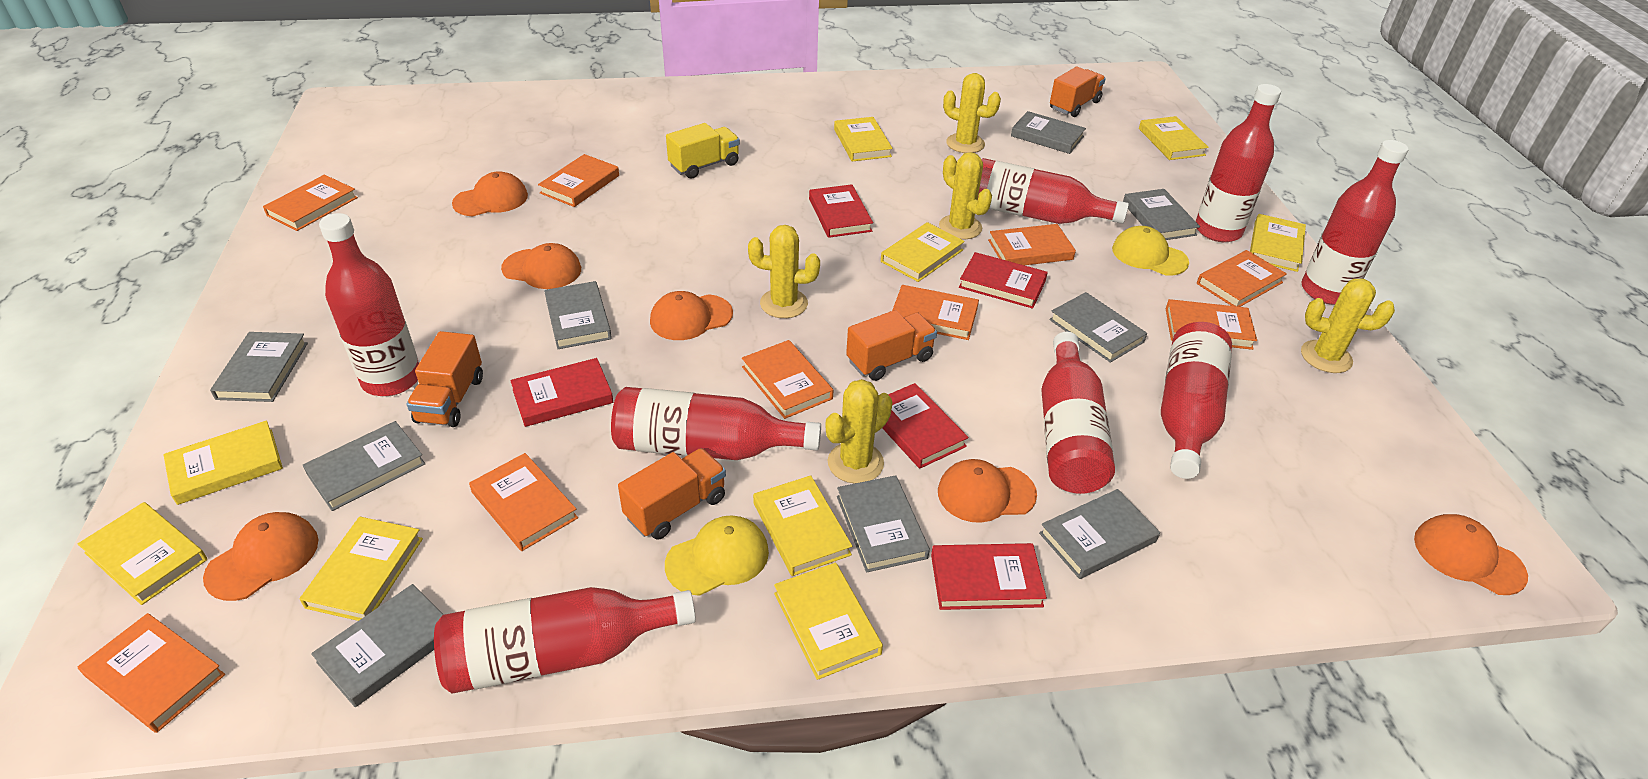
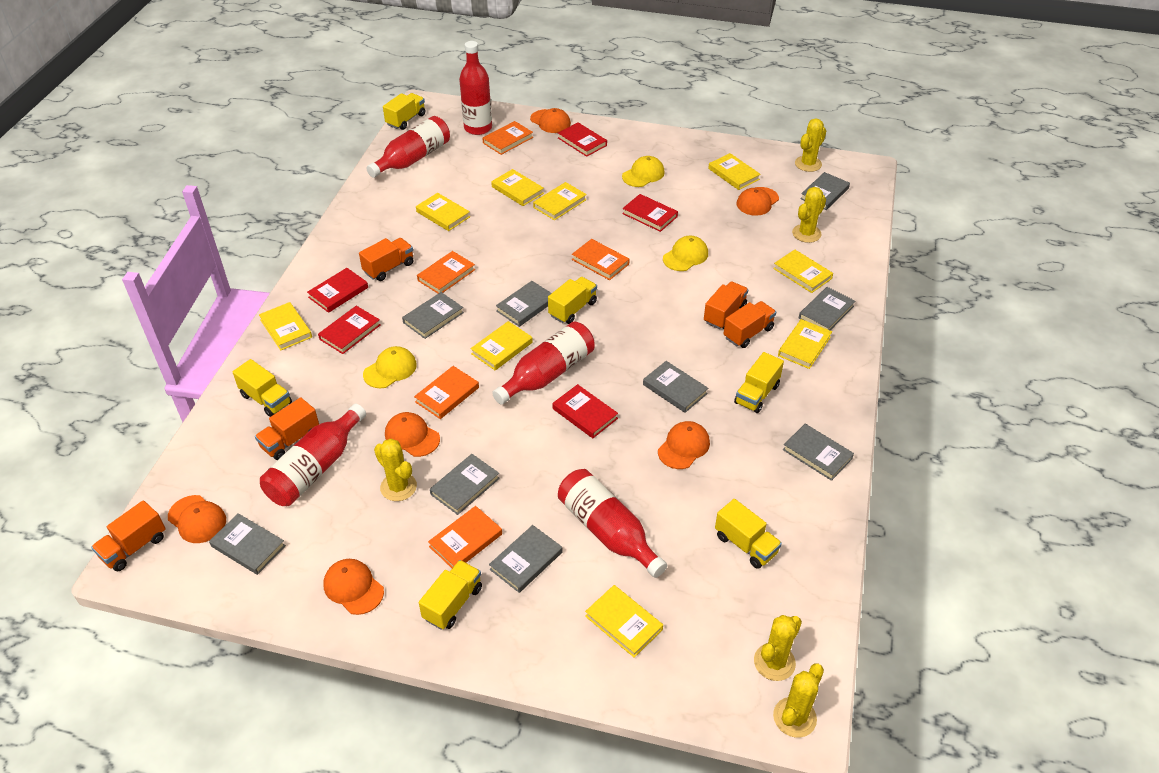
orange book: 9 -> 5
orange truck: 4 -> 5
red bottle: 8 -> 5
yellow cap: 2 -> 3
yellow truck: 1 -> 6

